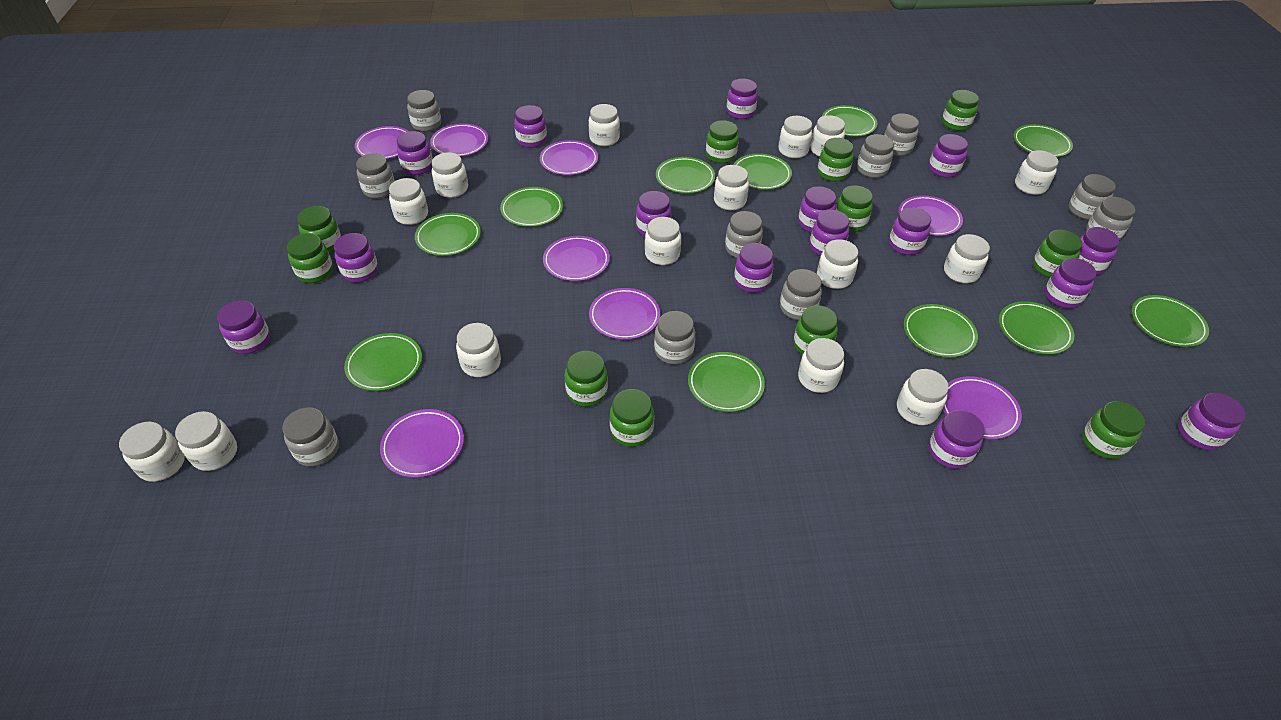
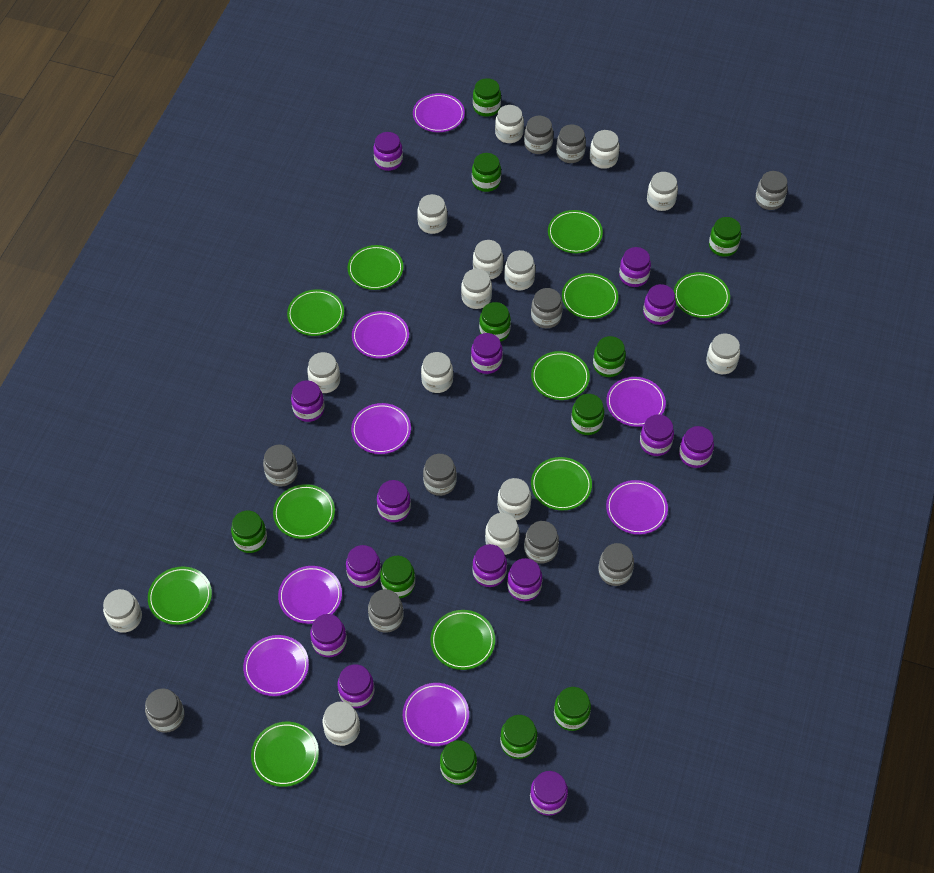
purple jar: 15 -> 14
white jar: 15 -> 14

